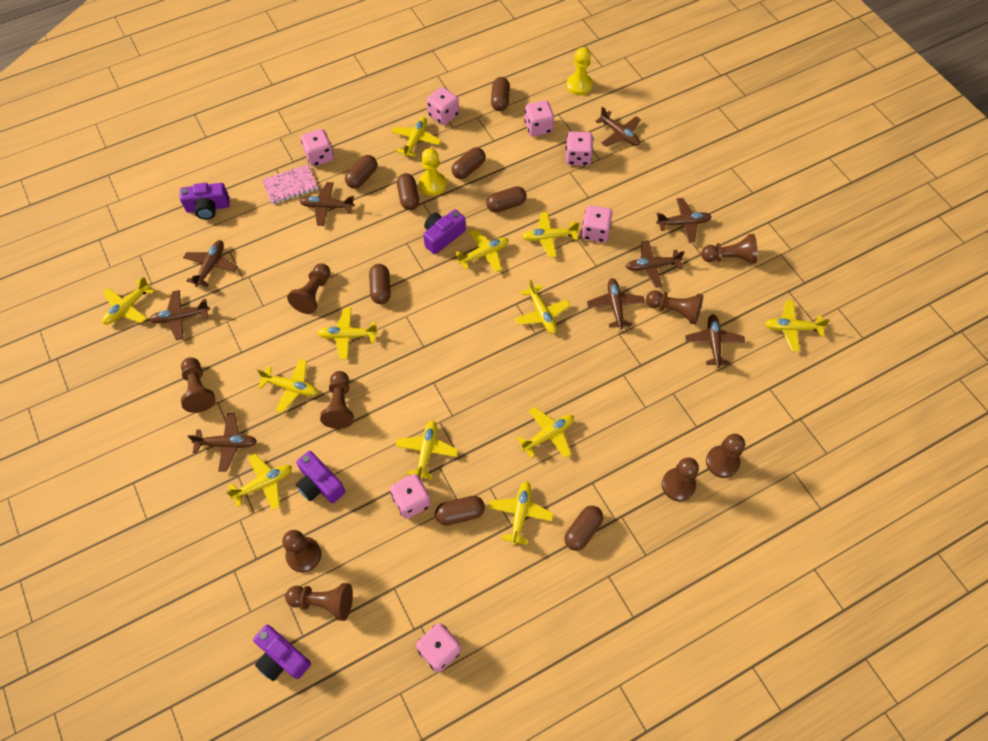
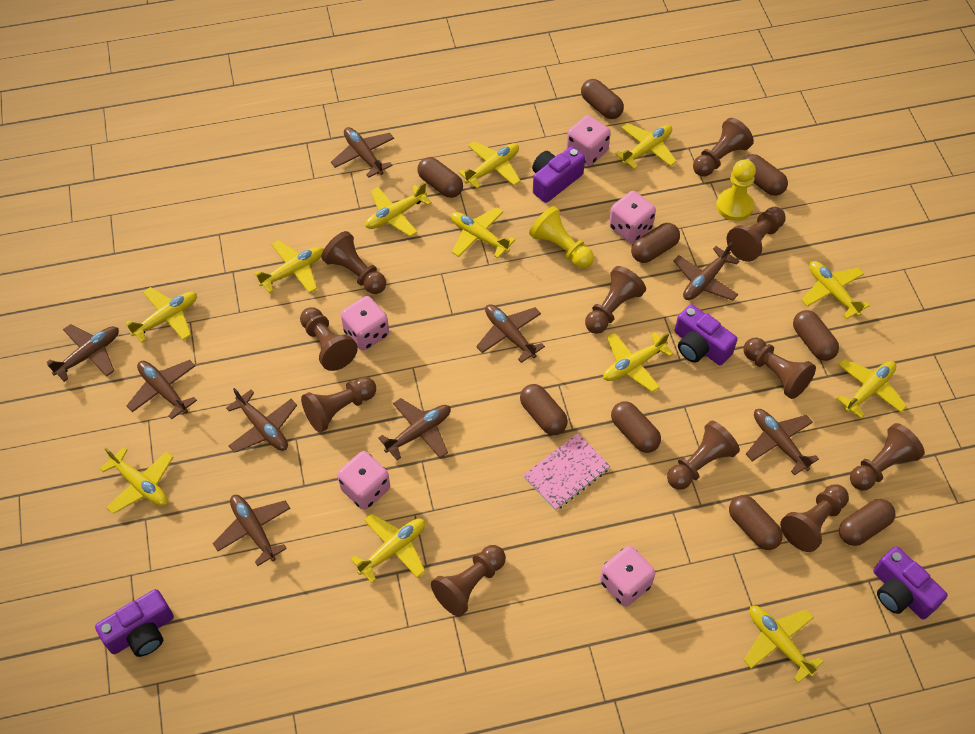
brown capsule: 8 -> 9
brown pawn: 9 -> 11
pink dice: 7 -> 5

